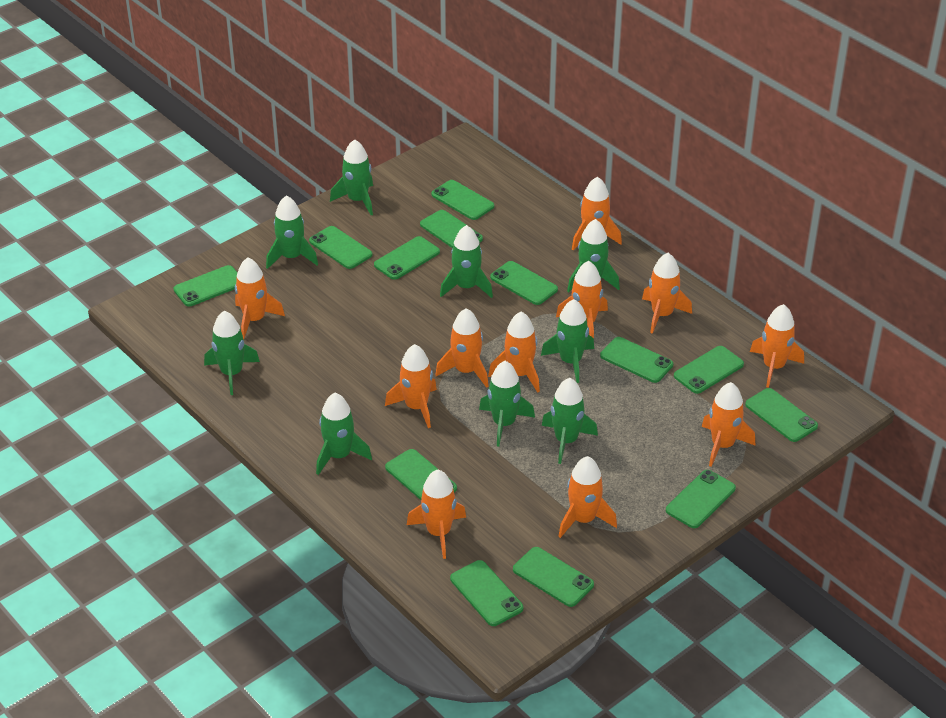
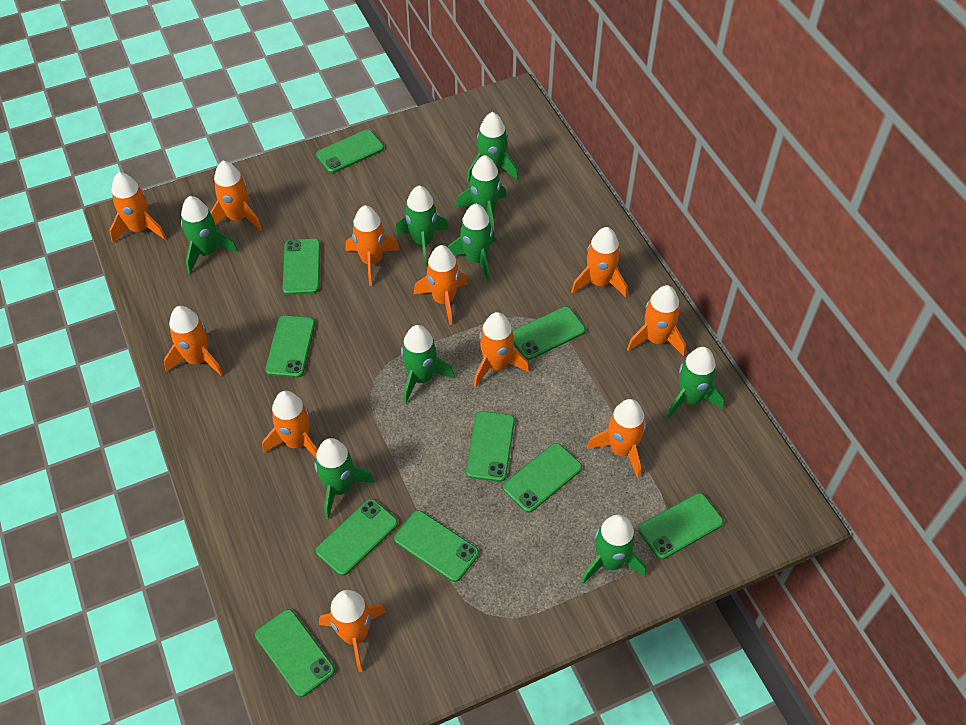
green phone: 13 -> 10

